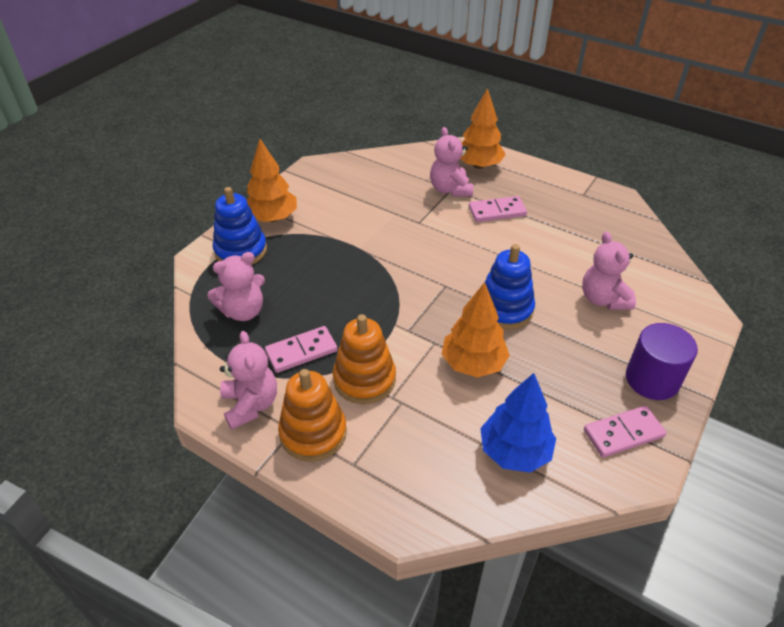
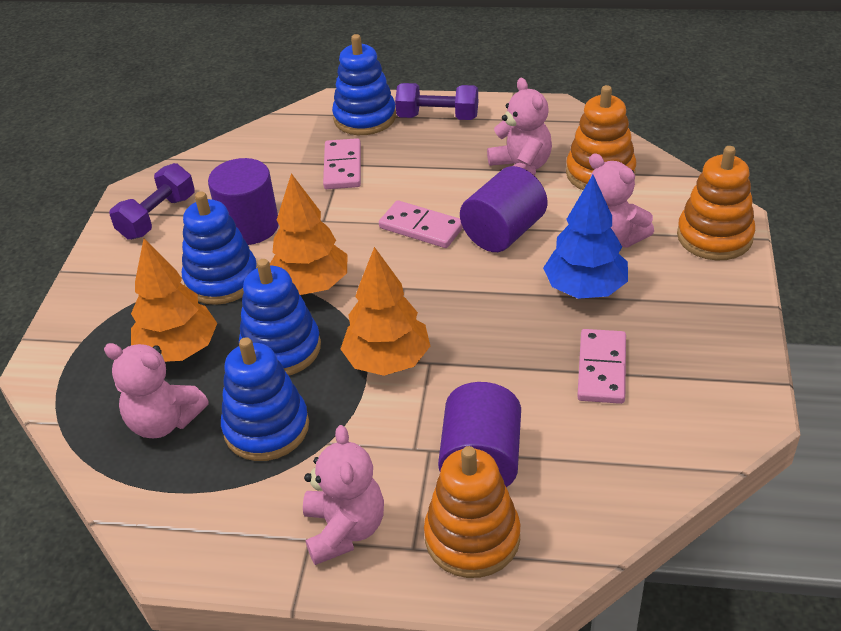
blue stacking toy: 2 -> 4
orange stacking toy: 2 -> 3
purple cylinder: 1 -> 3
purple dumbbell: 0 -> 2

